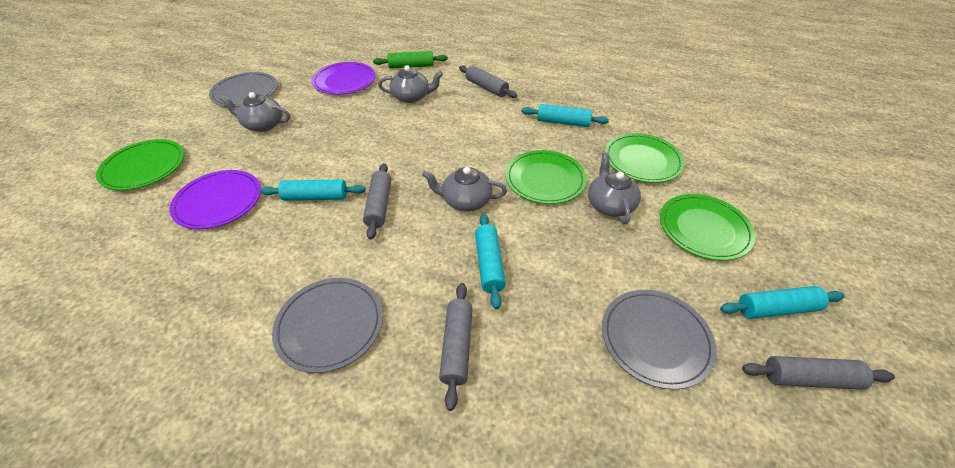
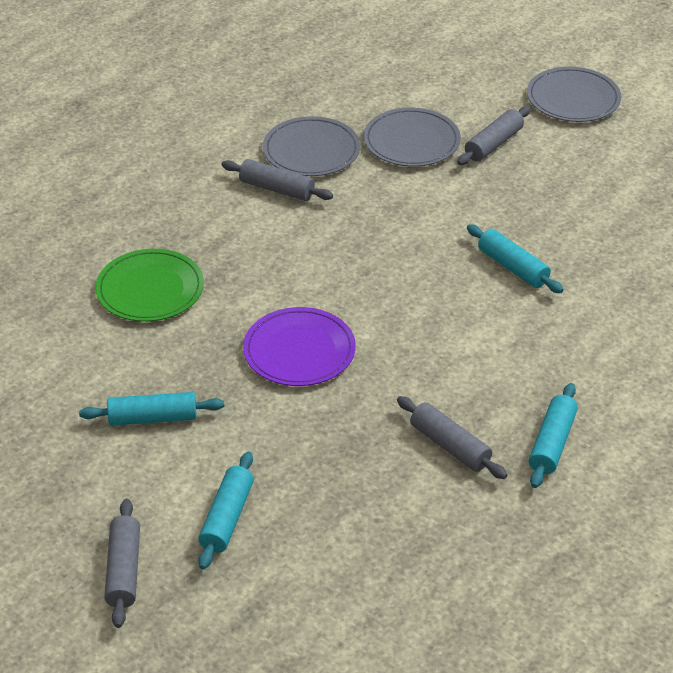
green plate: 4 -> 1
green rolling pin: 1 -> 0
grey teapot: 4 -> 0
purple plate: 2 -> 1

